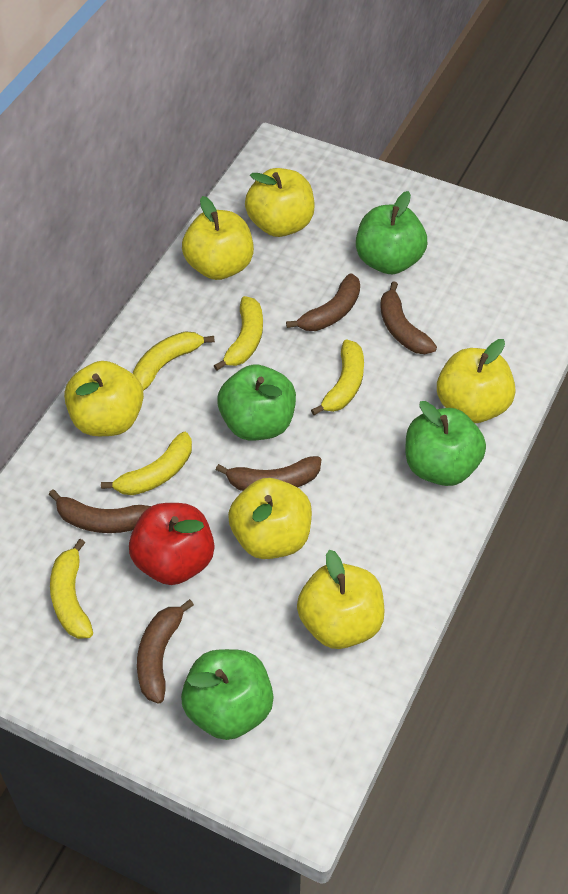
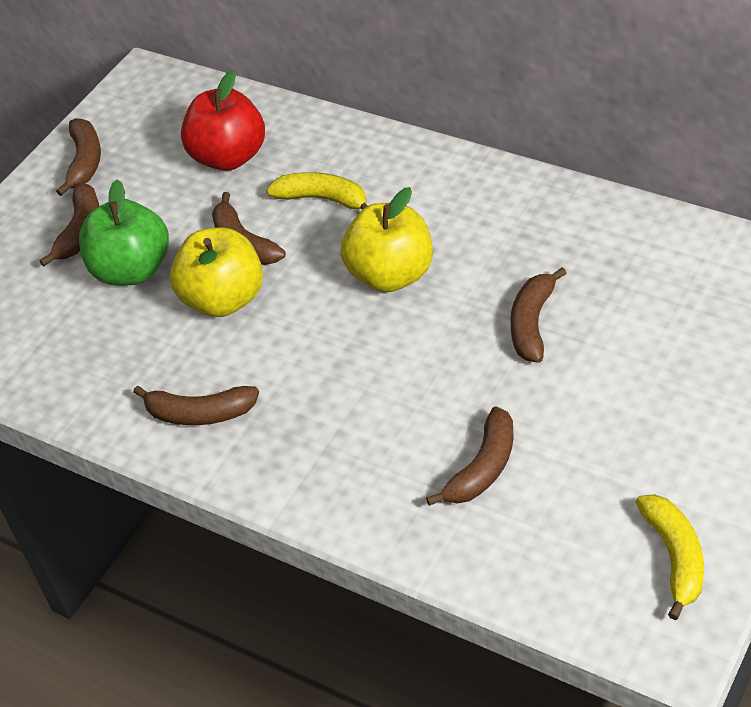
brown banana: 5 -> 6
green apple: 4 -> 1
yellow apple: 6 -> 2
yellow banana: 5 -> 2

